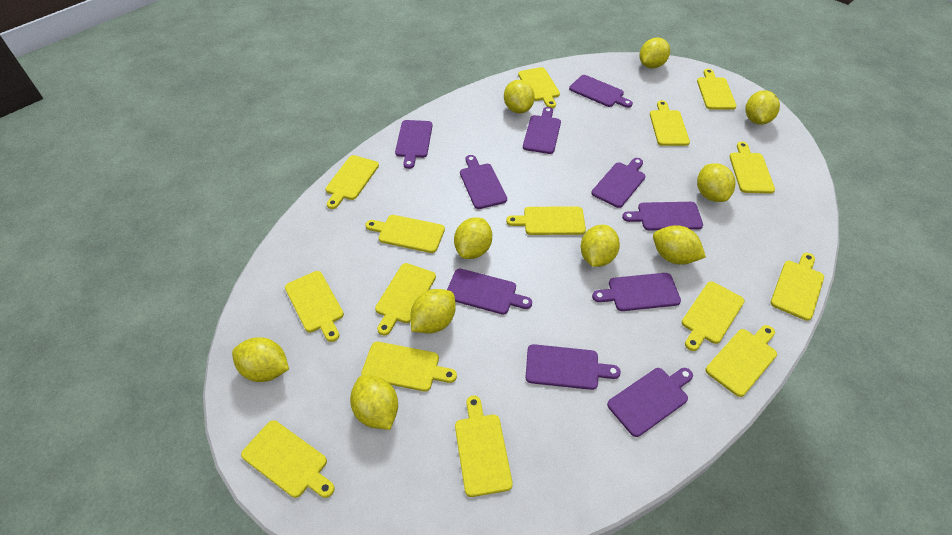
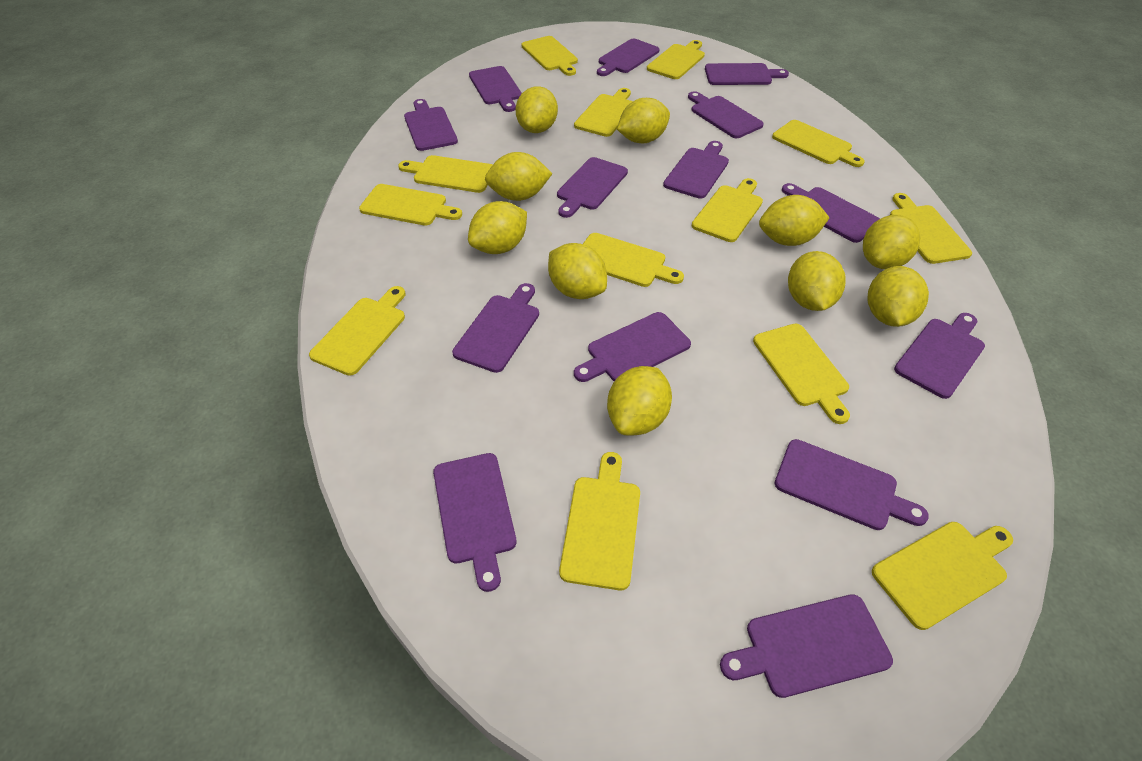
purple cutting board: 10 -> 14
yellow cutting board: 15 -> 13

